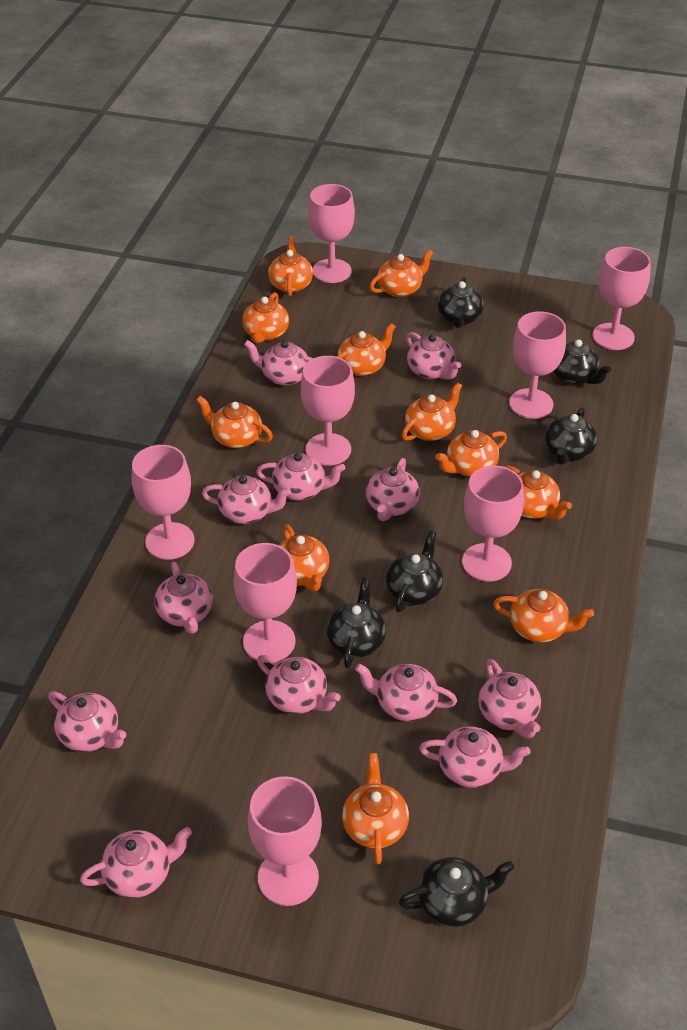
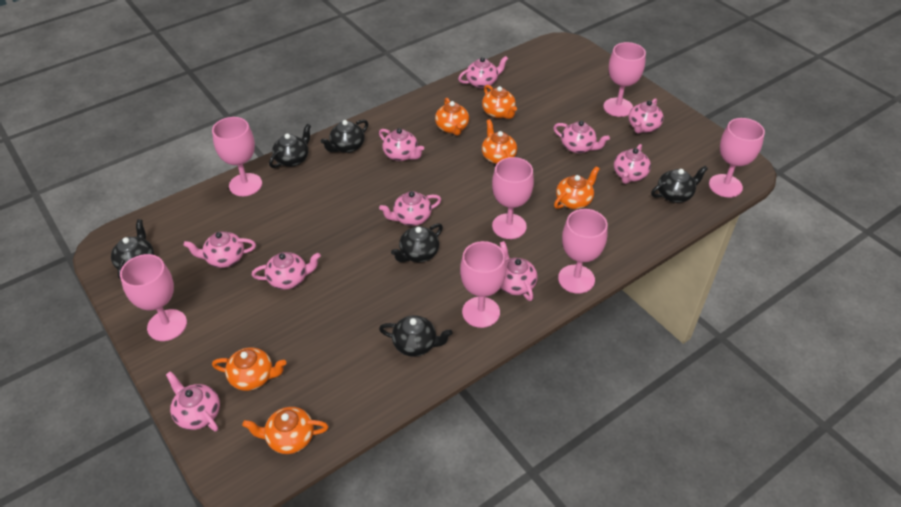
orange teapot: 11 -> 6
pink goblet: 8 -> 7
pink teapot: 12 -> 10

